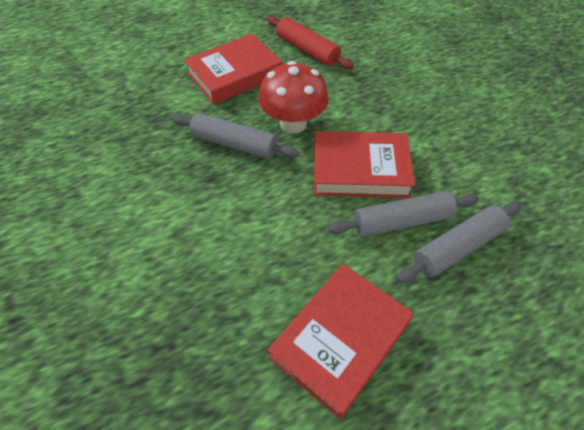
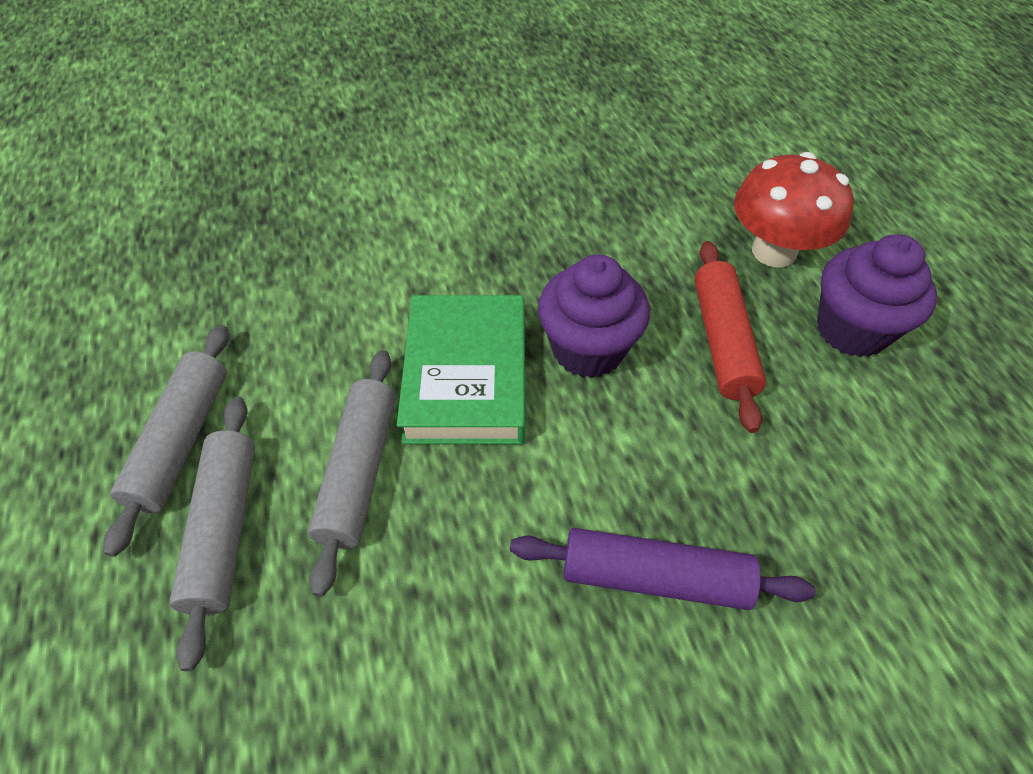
green book: 0 -> 1
purple cupcake: 0 -> 2
purple rolling pin: 0 -> 1
red book: 3 -> 0

